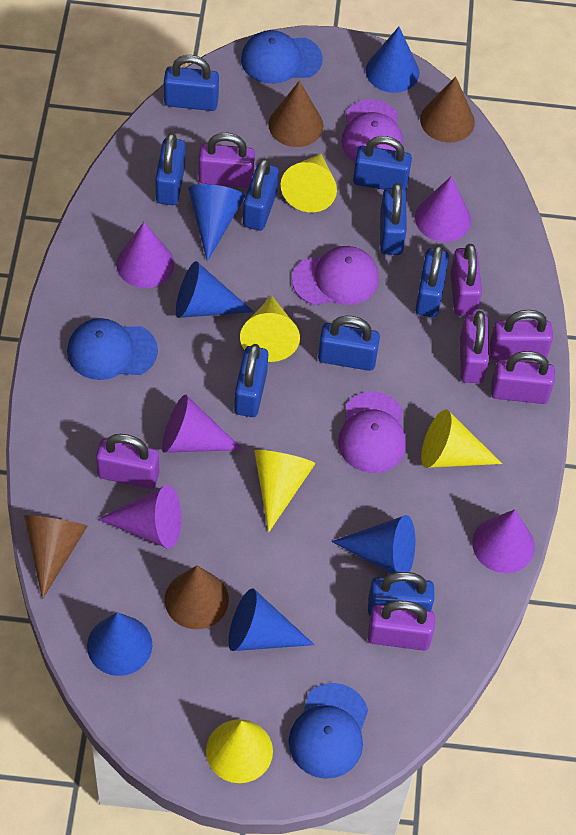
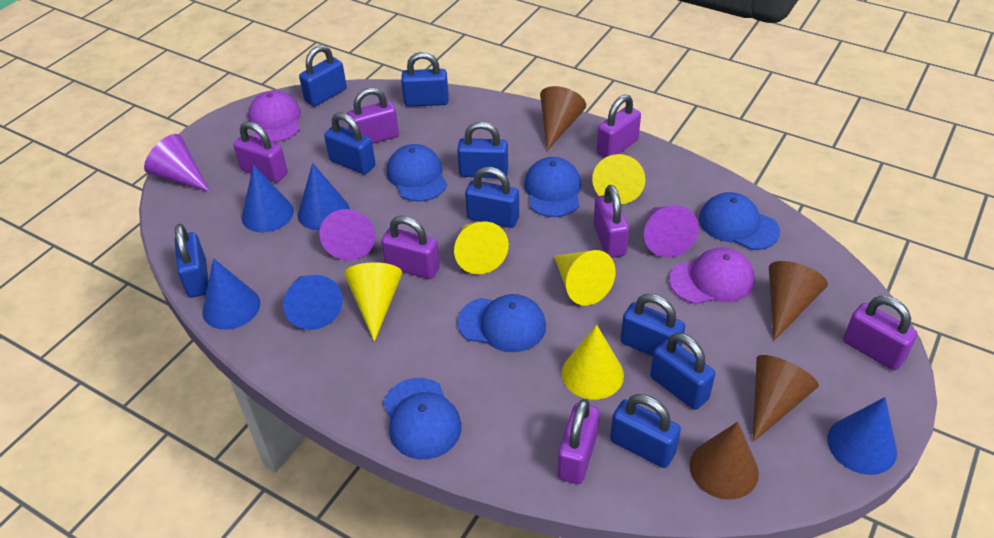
blue cap: 3 -> 5
blue cone: 6 -> 5
purple cap: 3 -> 2
purple cone: 5 -> 3

